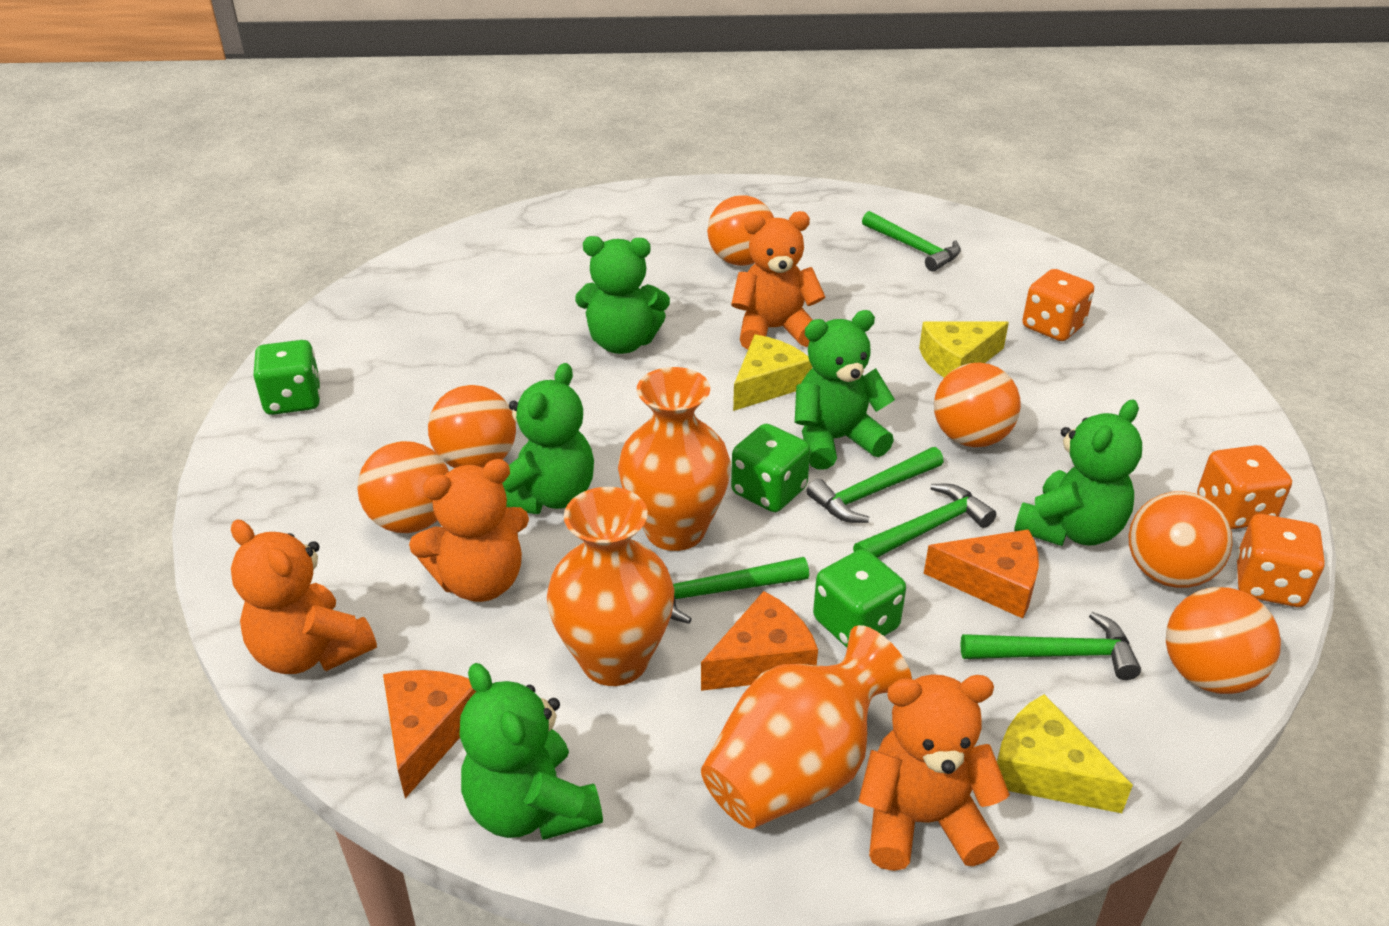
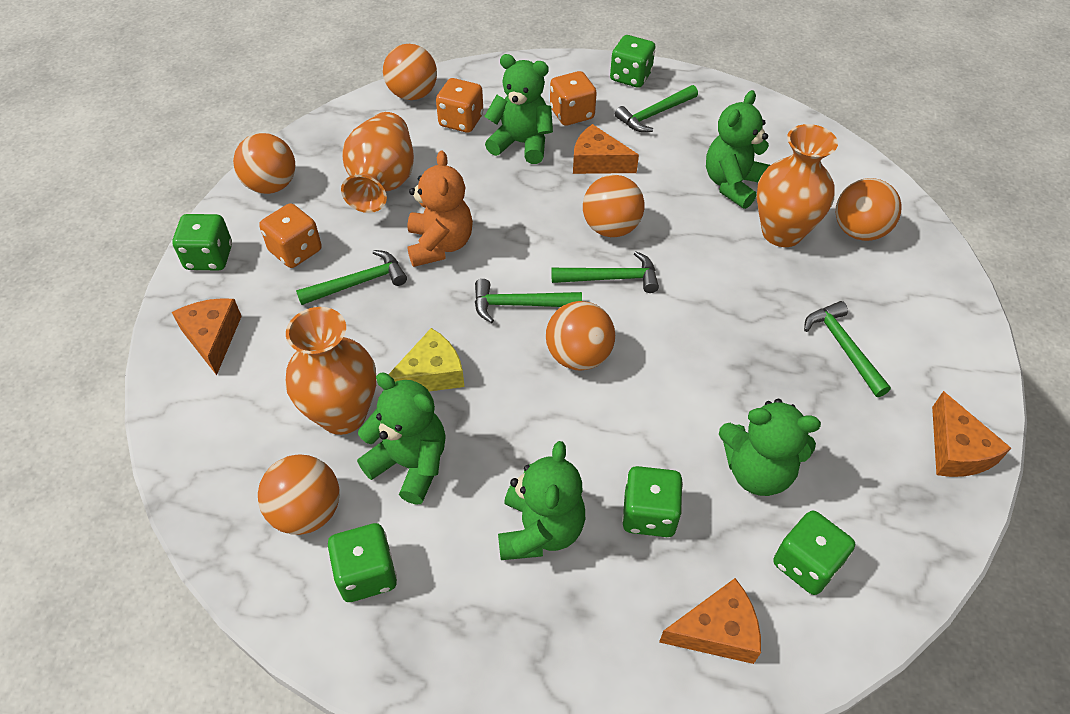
green dice: 3 -> 5
orange cheese: 3 -> 4
orange teddy bear: 4 -> 1
yellow cheese: 3 -> 1

